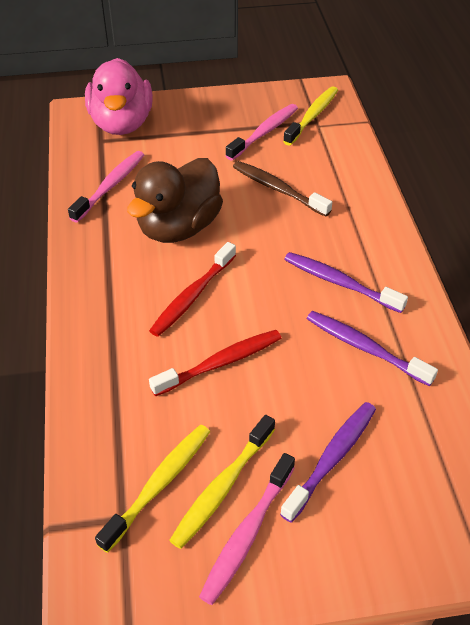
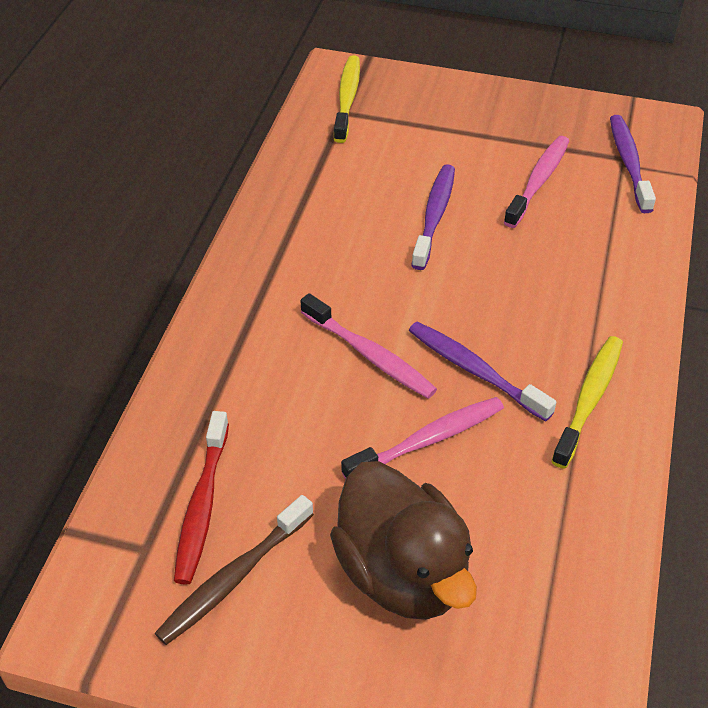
pink duck: 1 -> 0
red toothbrush: 2 -> 1
yellow toothbrush: 3 -> 2

